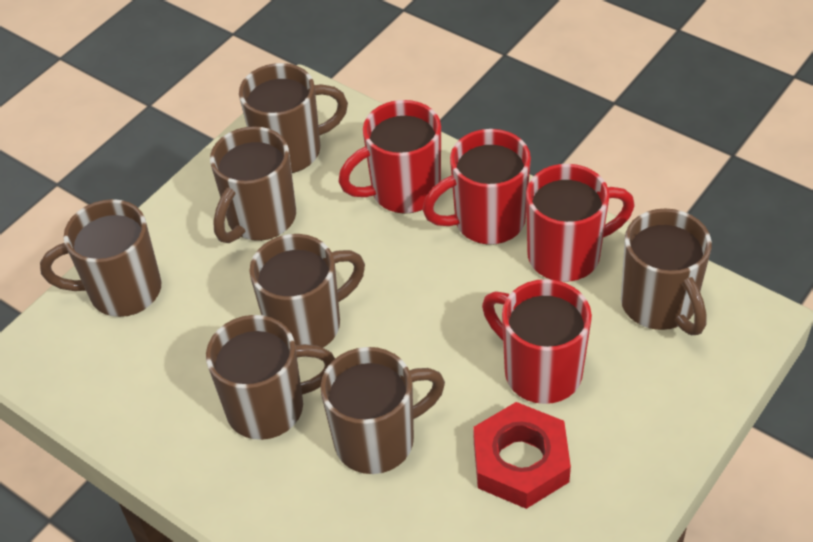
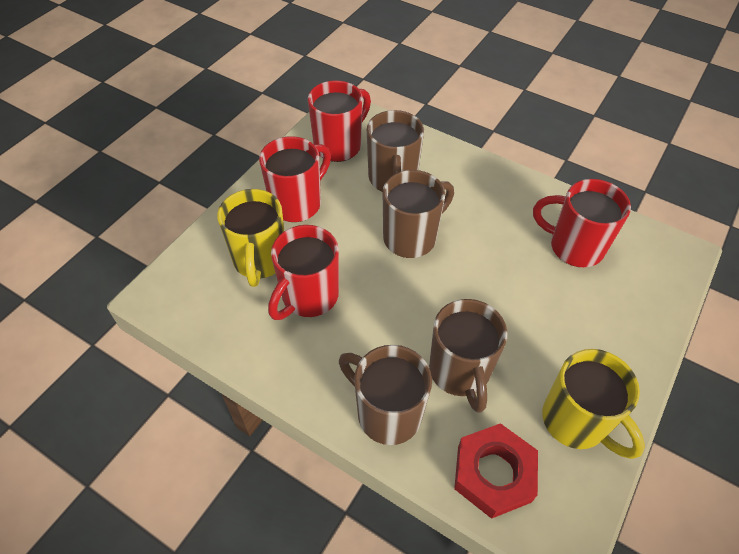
brown mug: 7 -> 4
yellow mug: 0 -> 2

